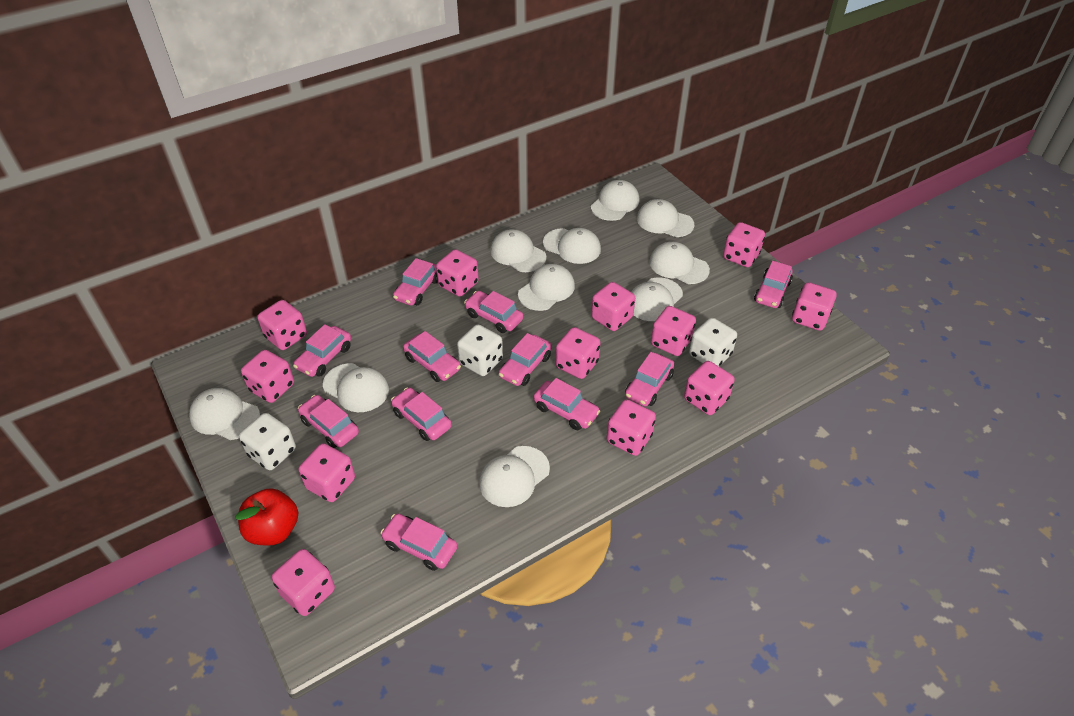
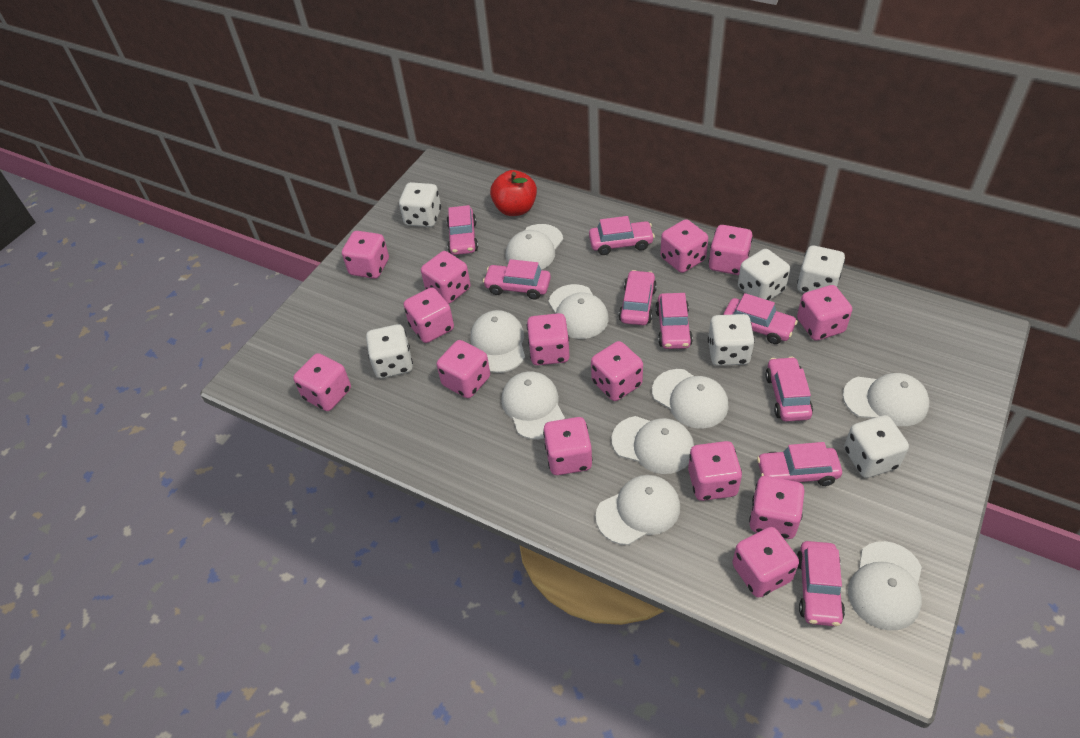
pink car: 11 -> 9
pink dice: 12 -> 14
white cap: 10 -> 9
white dice: 3 -> 6

